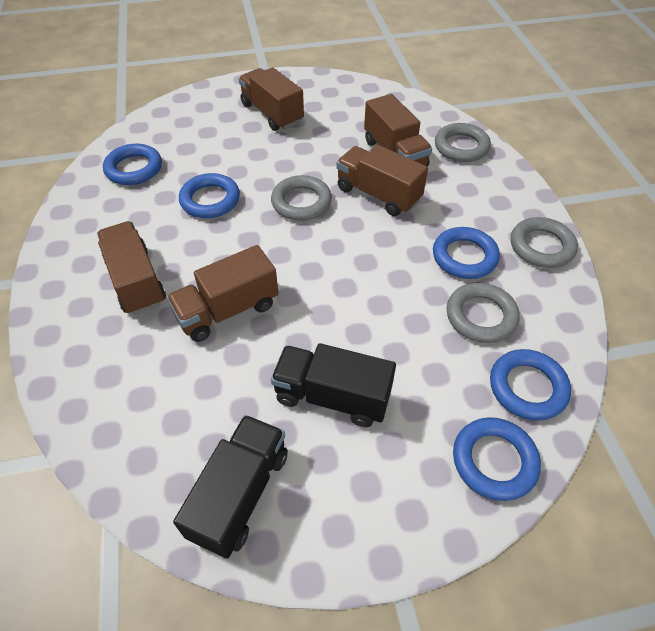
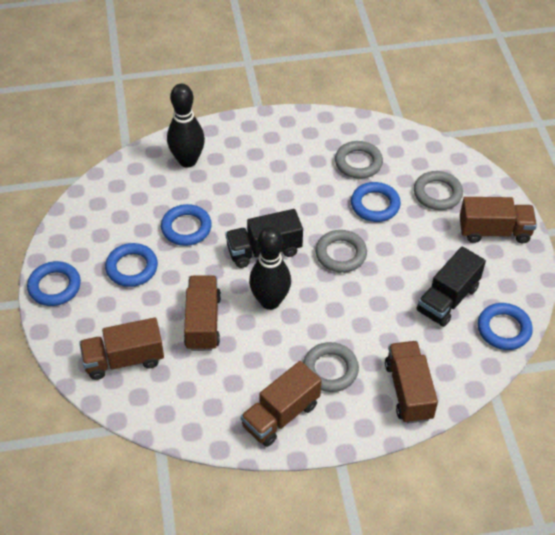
black bowling pin: 0 -> 2

